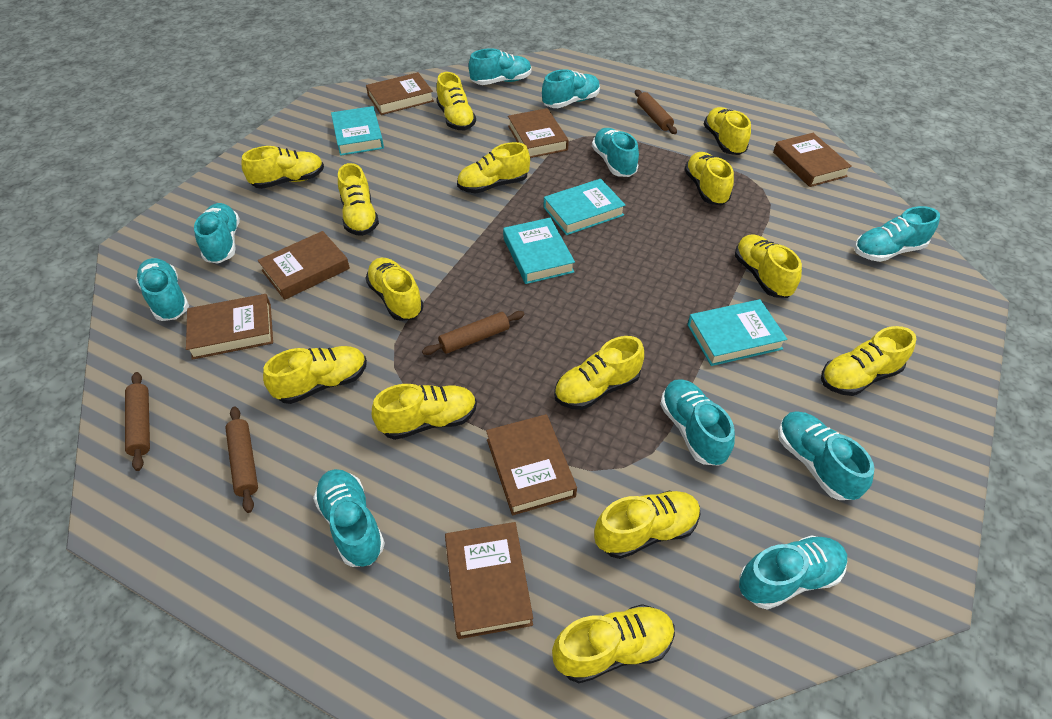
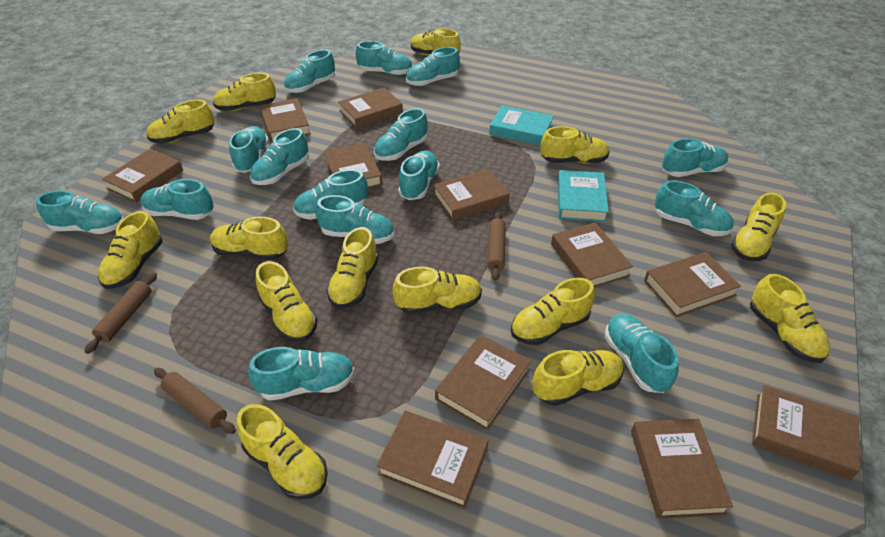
brown book: 7 -> 11
brown rolling pin: 4 -> 3
turquoise book: 4 -> 2
turquoise shoe: 10 -> 15

